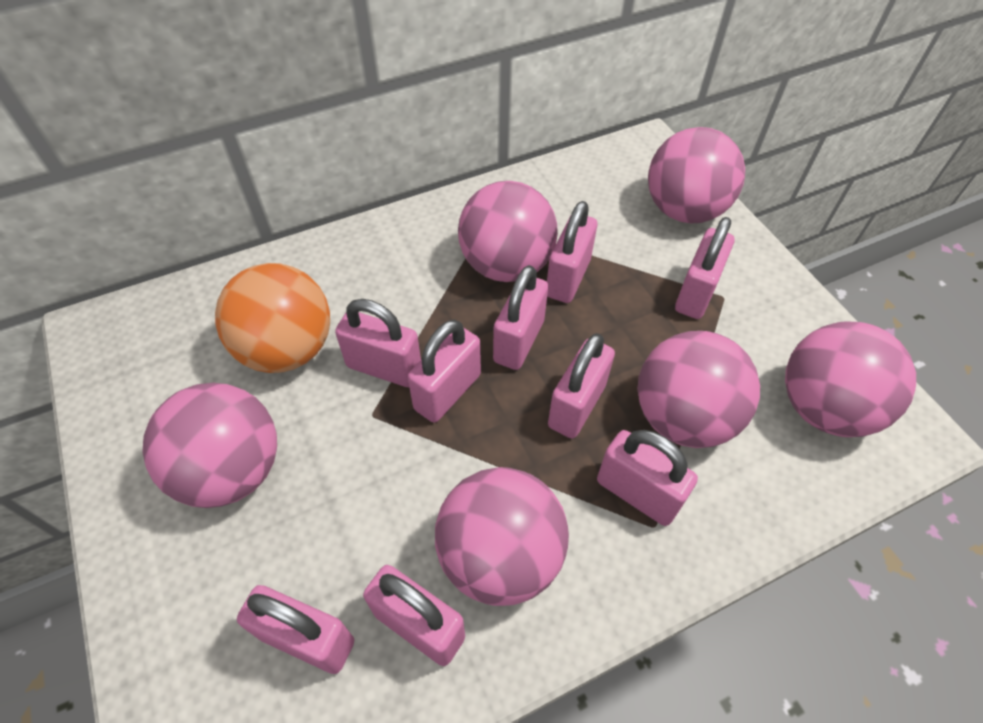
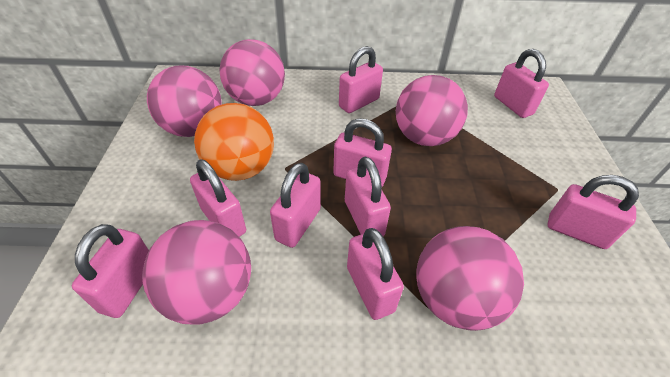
pink ball: 6 -> 5

